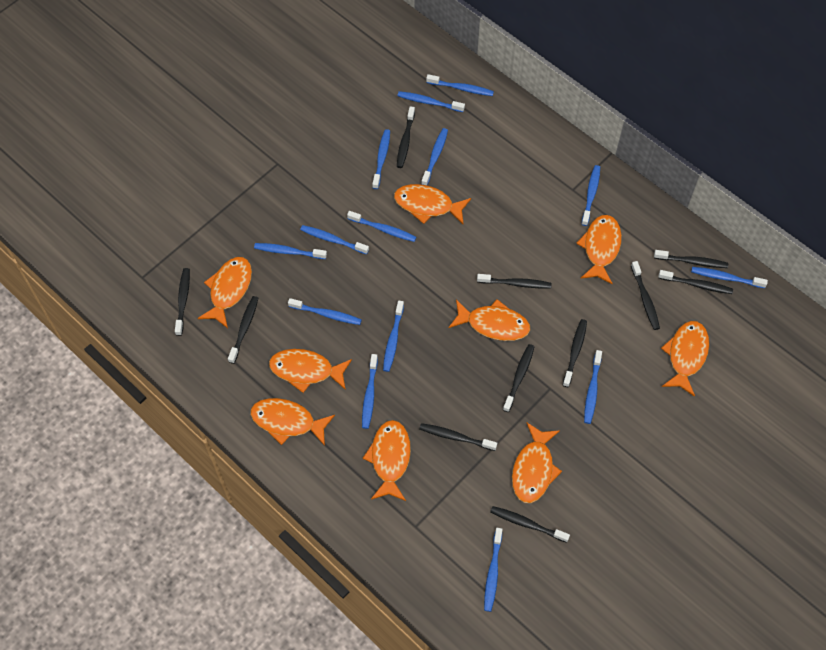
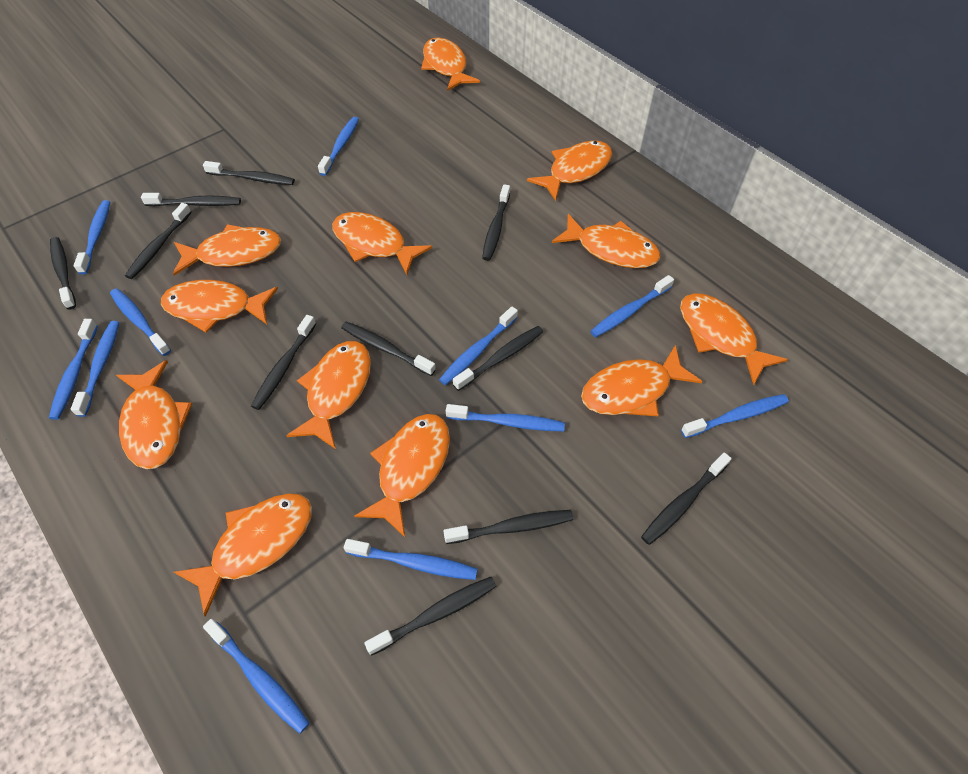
blue toothbrush: 14 -> 11
orange fish: 9 -> 12

